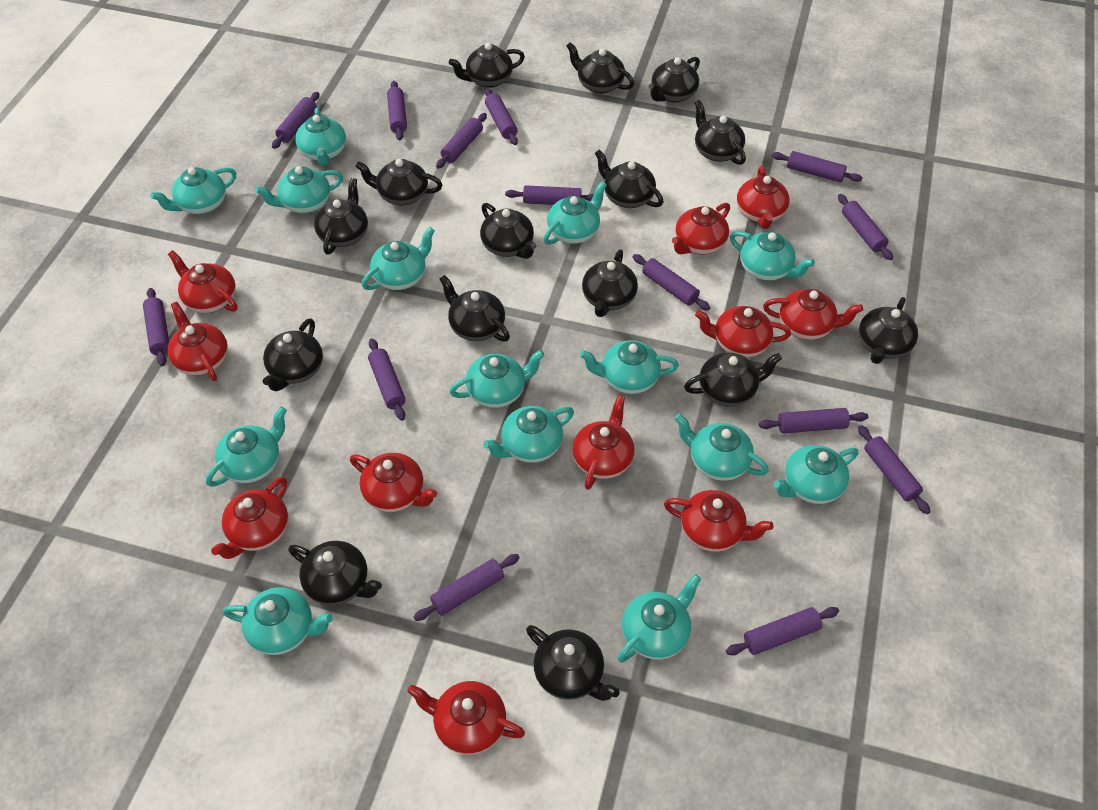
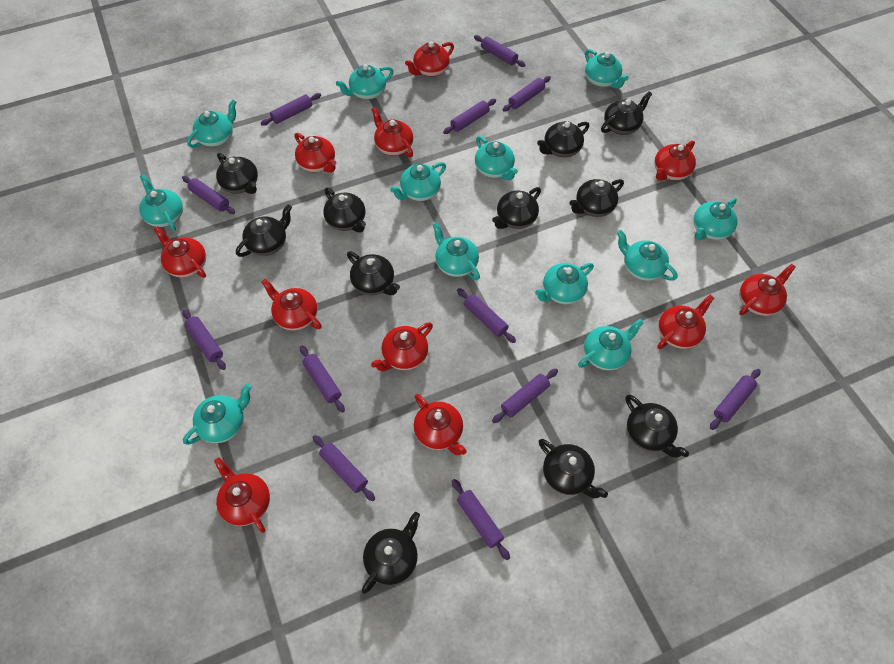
black teapot: 15 -> 11
purple rolling pin: 14 -> 12
turquoise teapot: 14 -> 12

